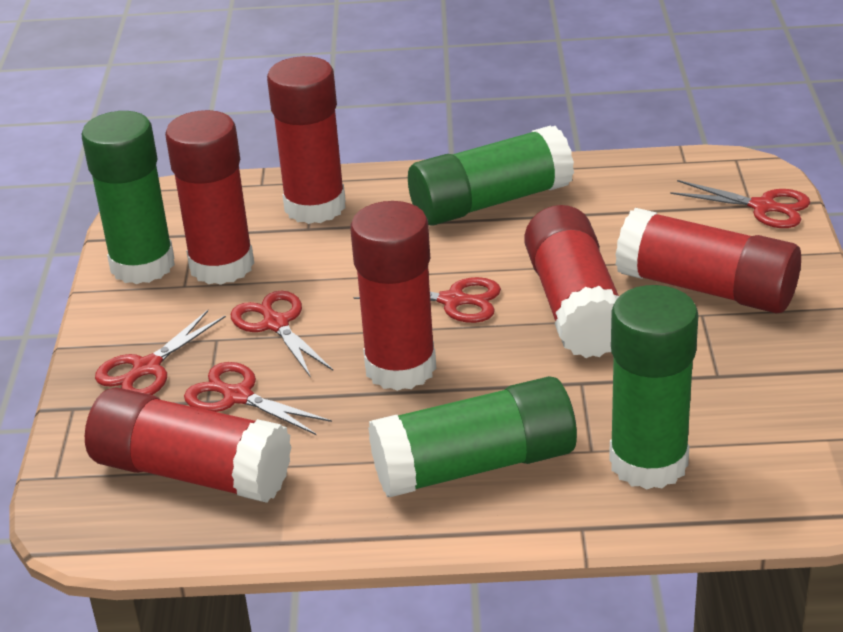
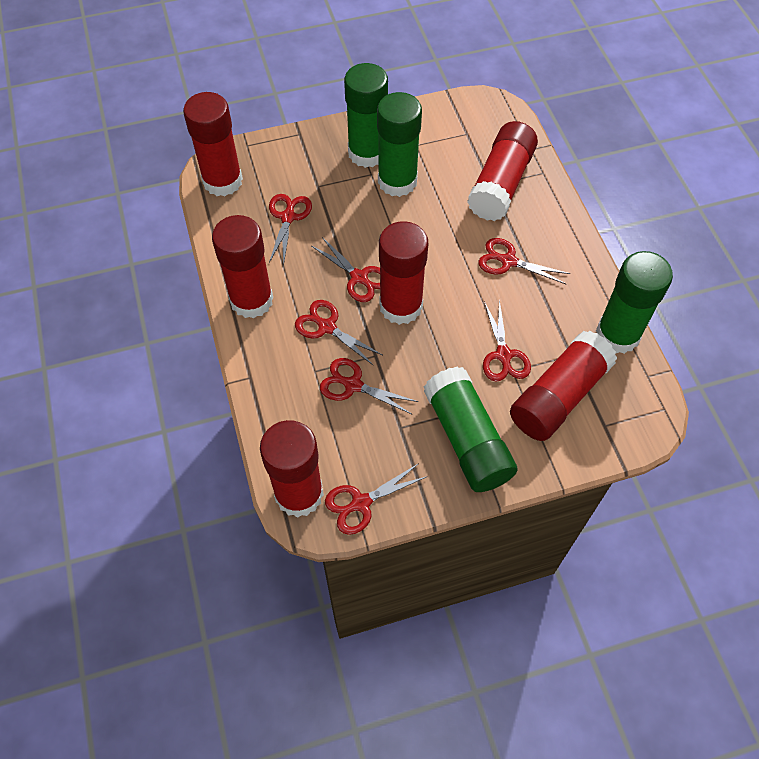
red scissors: 5 -> 7

